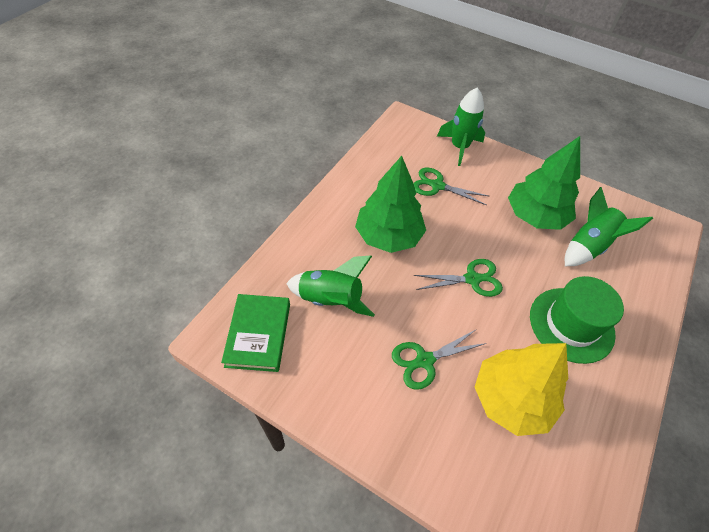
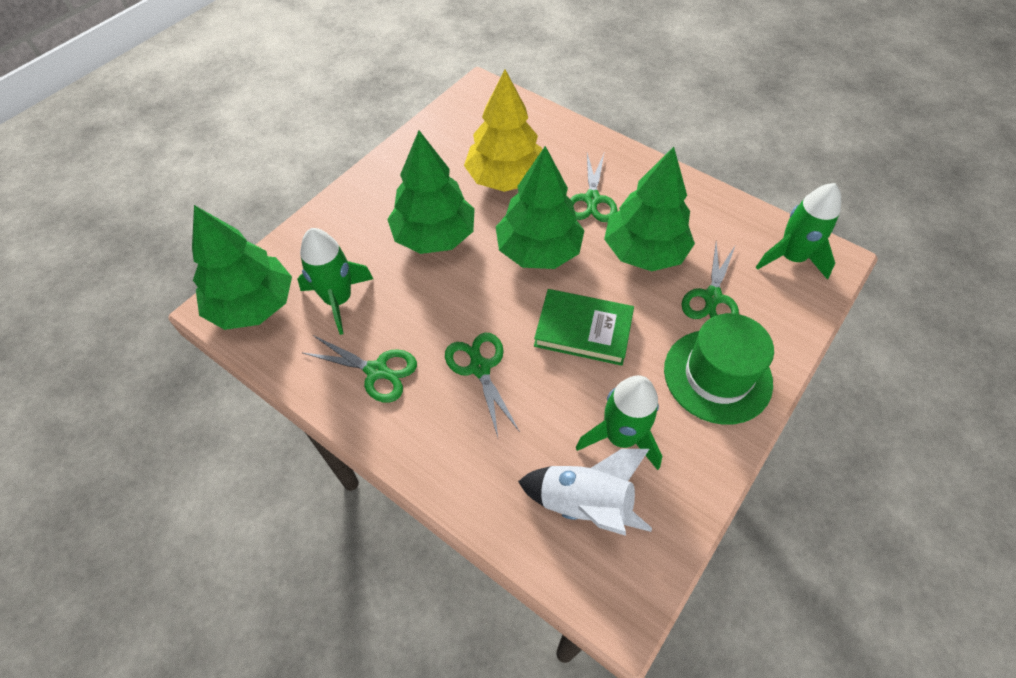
green scissors: 3 -> 4
green tree: 2 -> 4
white rocket: 0 -> 1

